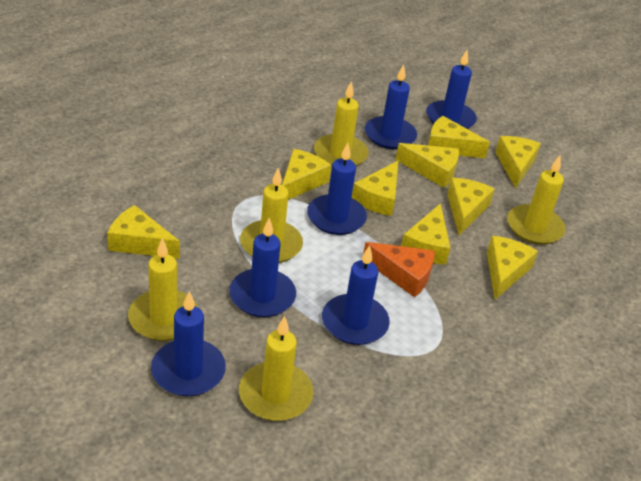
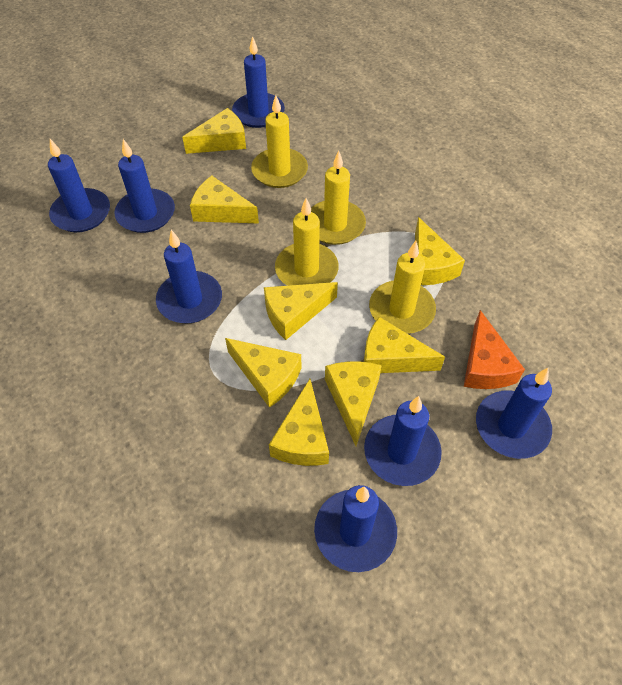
blue candle: 6 -> 7
yellow candle: 5 -> 4
yellow cheese: 9 -> 8

